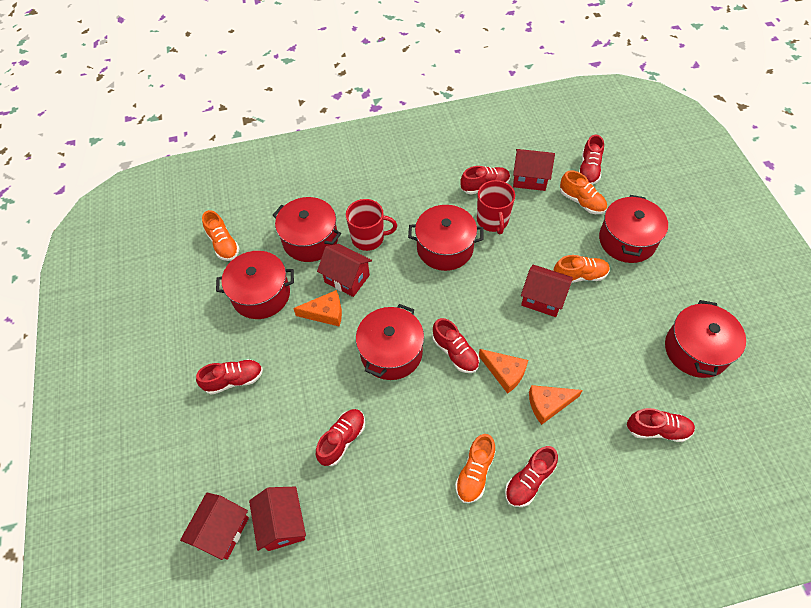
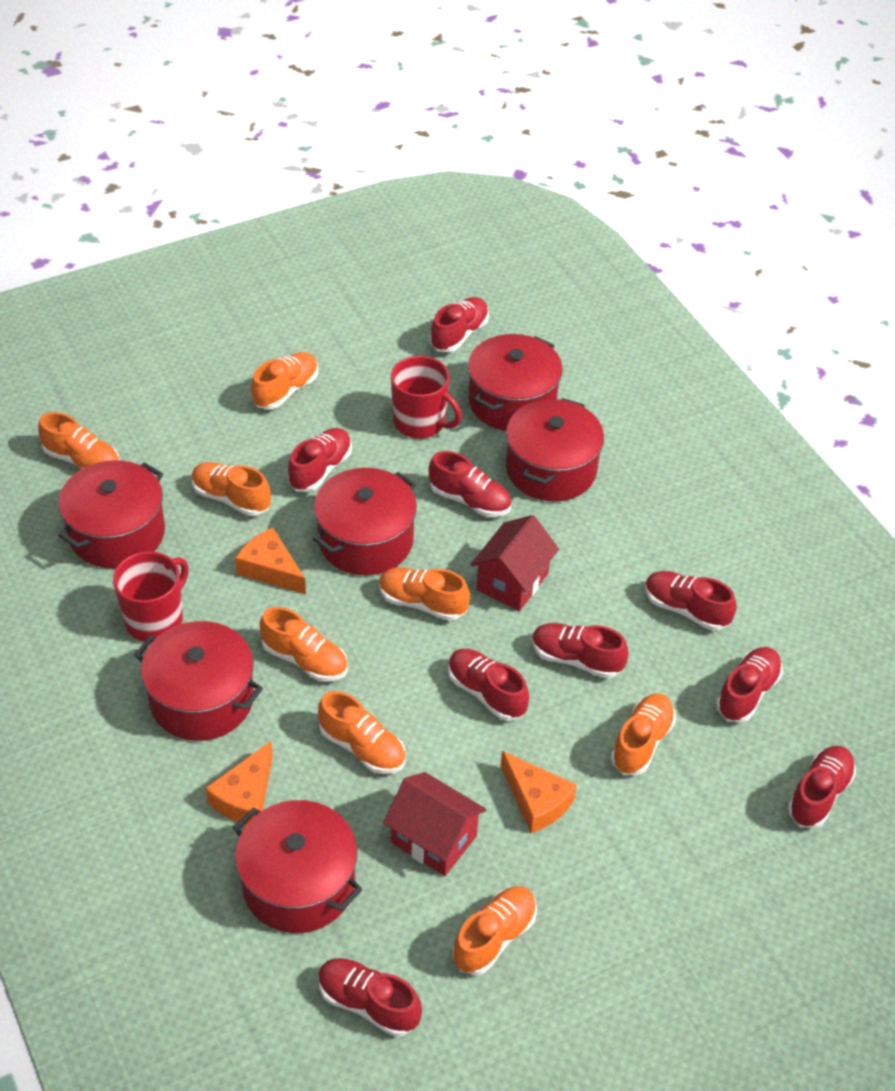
orange shoe: 4 -> 8
red house: 5 -> 2
red shoe: 7 -> 9

